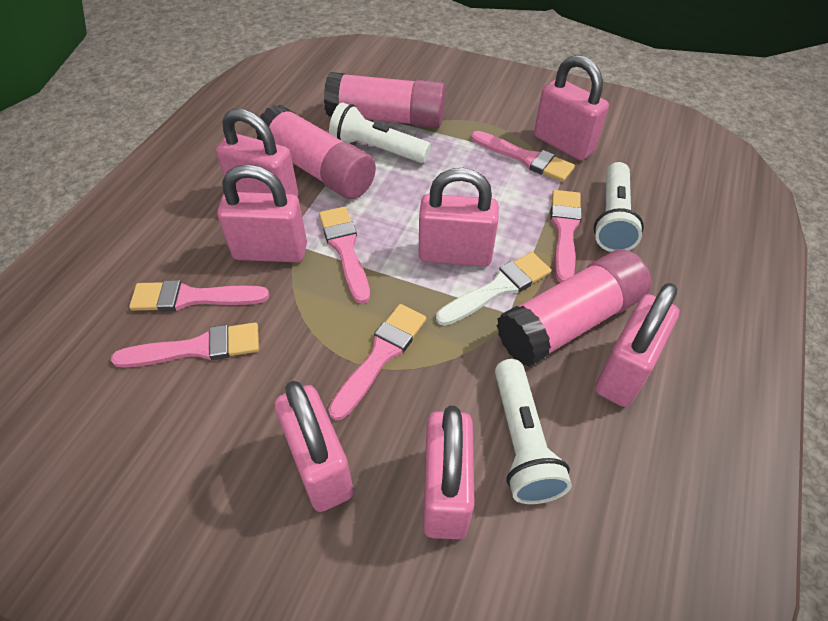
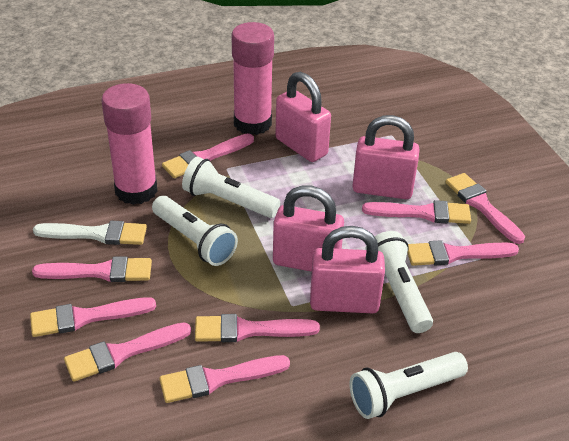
pink brush: 6 -> 9
pink glue stick: 3 -> 2
pink padlock: 7 -> 4
white flashlight: 3 -> 4

